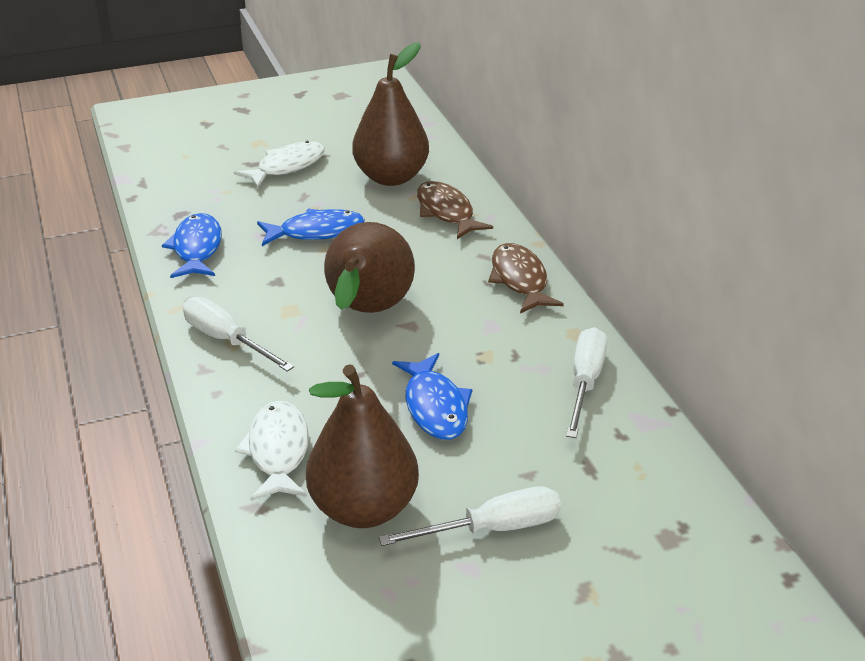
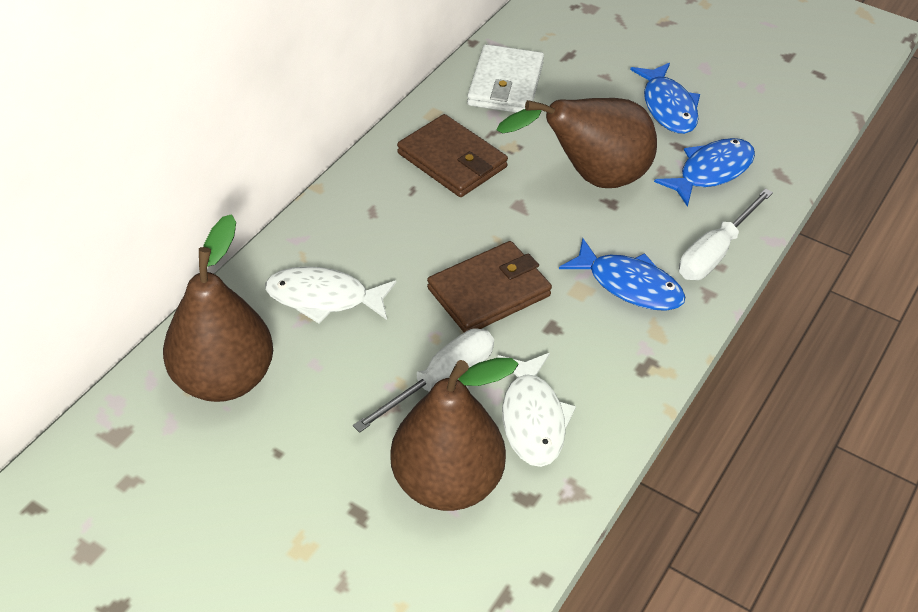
brown fish: 2 -> 0
brown wallet: 0 -> 2
white screwdriver: 3 -> 2
white wallet: 0 -> 1

